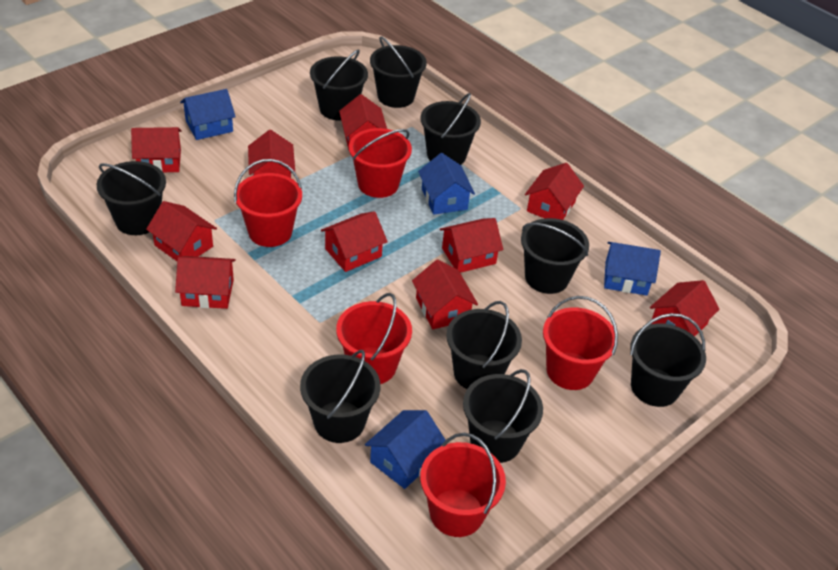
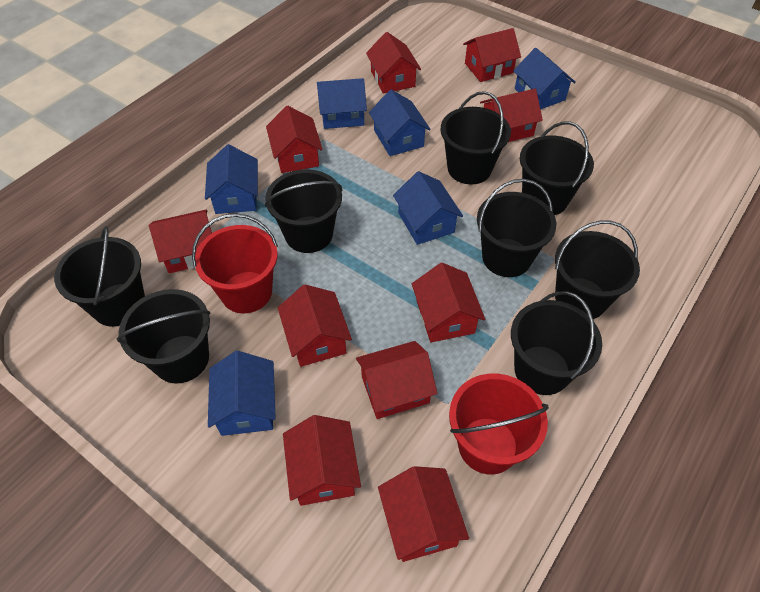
black bucket: 9 -> 8
blue house: 4 -> 6
red bucket: 5 -> 2

